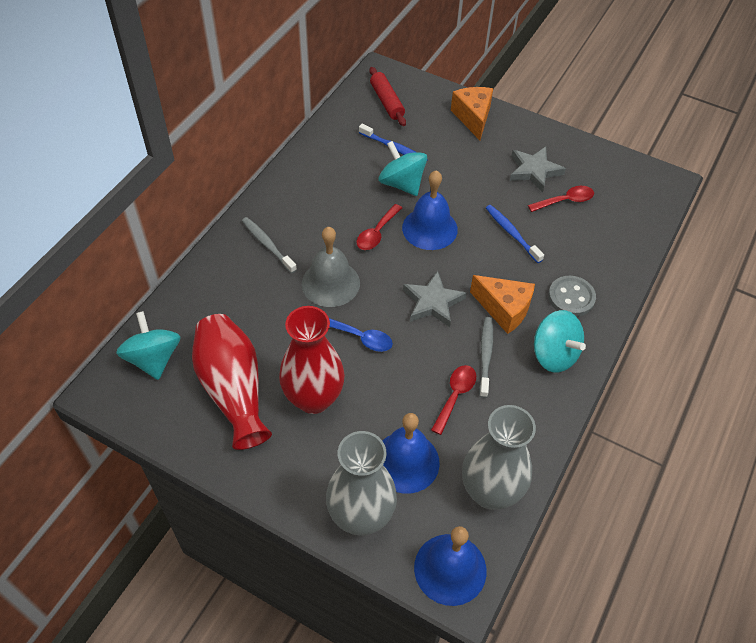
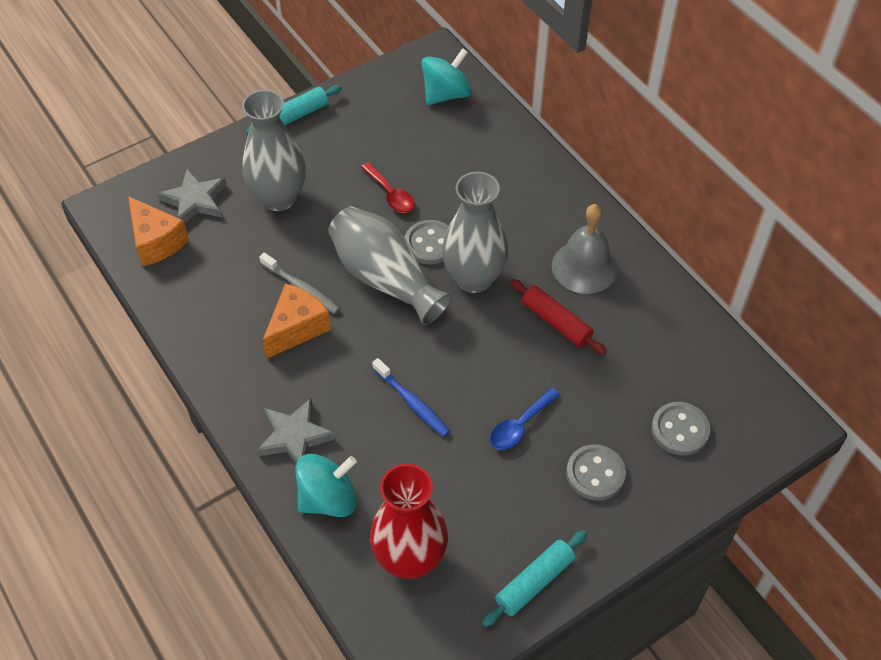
blue bell: 3 -> 0
blue toothbrush: 2 -> 1
grey button: 1 -> 3
grey toothbrush: 2 -> 1
grey vase: 2 -> 3
red spoon: 3 -> 1
red vase: 2 -> 1
turquoise rolling pin: 0 -> 2
turquoise spinning top: 3 -> 2

